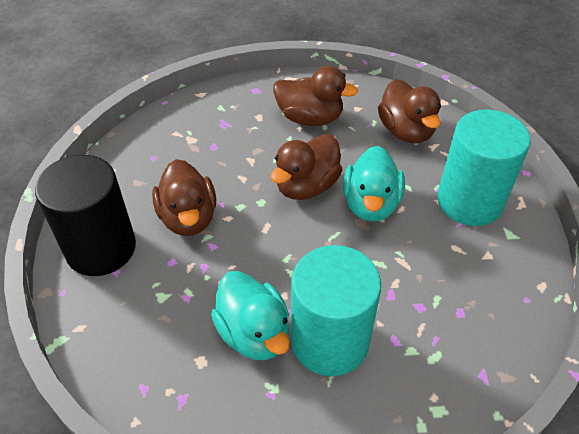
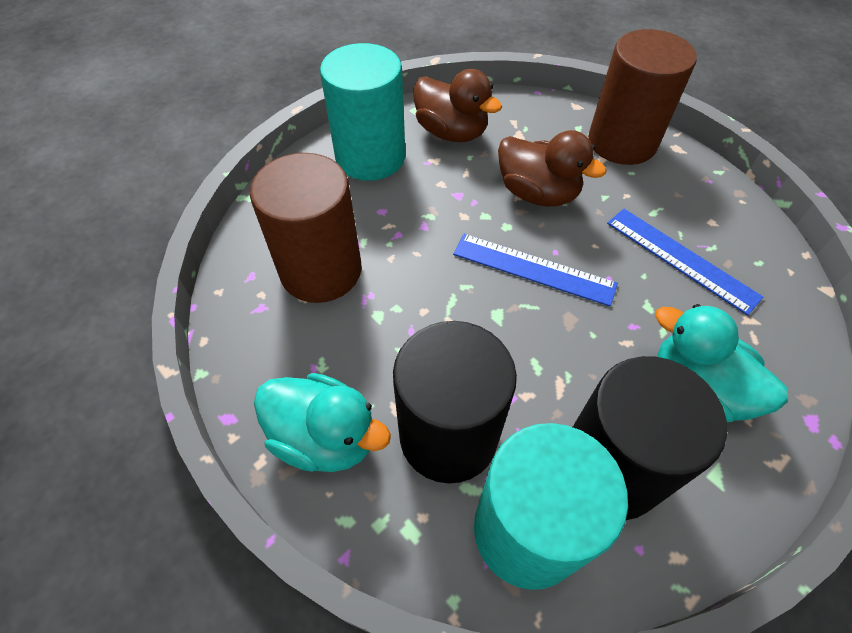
black cylinder: 1 -> 2
blue ruler: 0 -> 2
brown cylinder: 0 -> 2
brown duck: 4 -> 2

